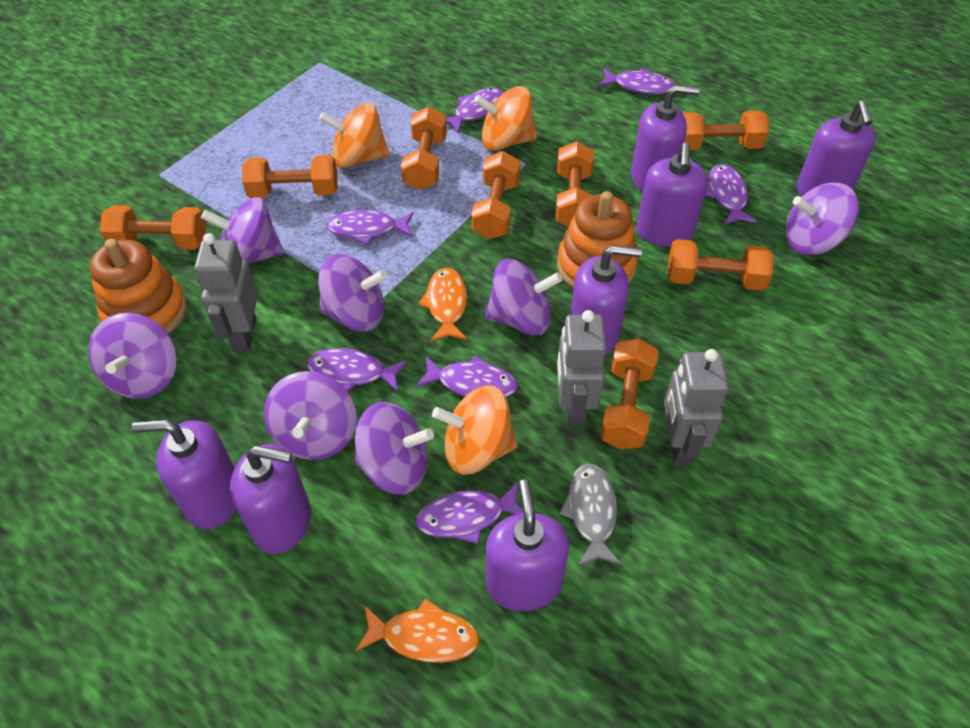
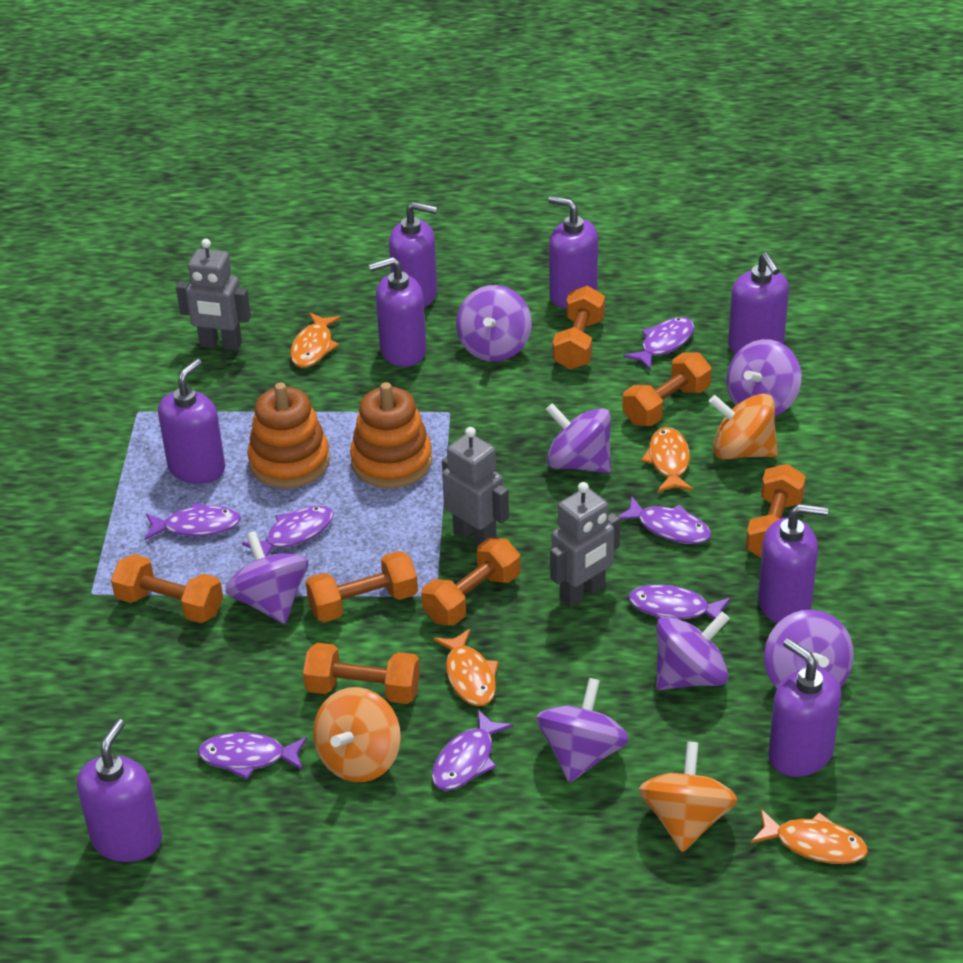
grey fish: 1 -> 0
orange dumbbell: 8 -> 7
orange fish: 2 -> 4
purple soap dispenser: 7 -> 8

